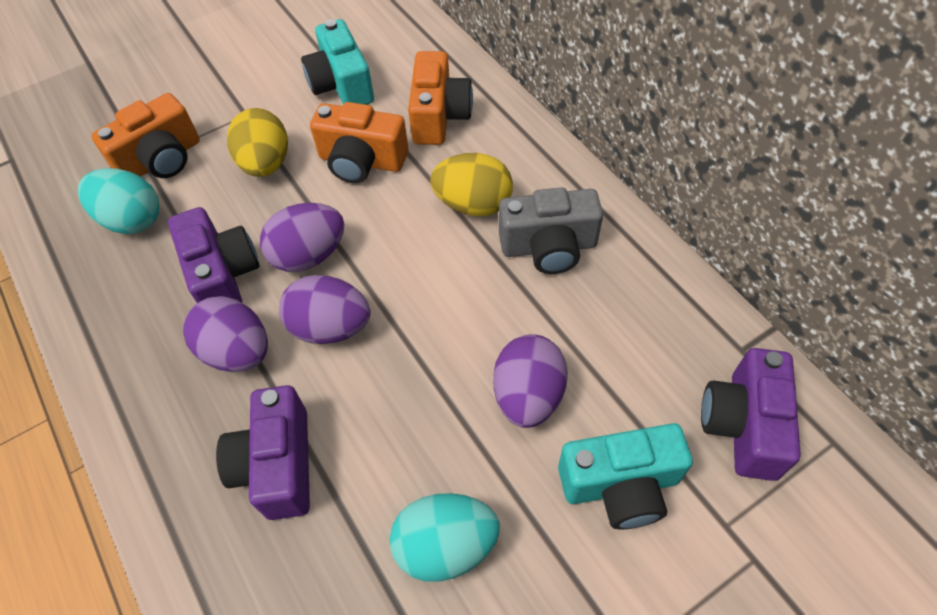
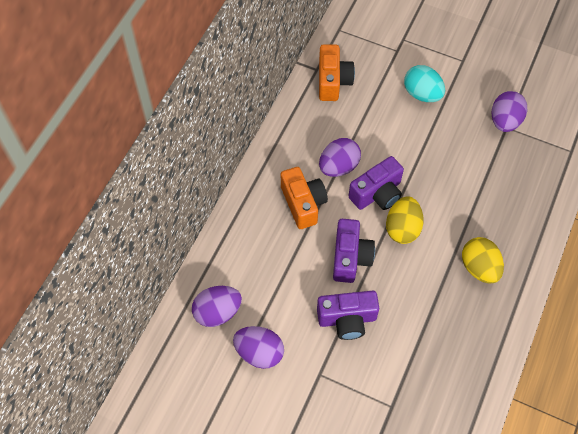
grey camera: 1 -> 0
orange camera: 3 -> 2
turquoise camera: 2 -> 0
turquoise egg: 2 -> 1

